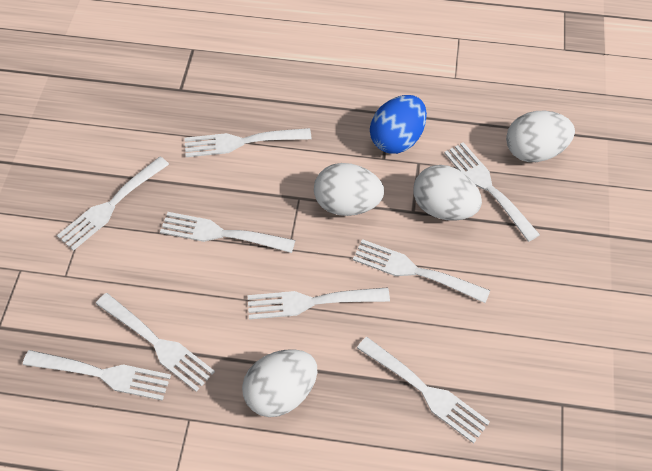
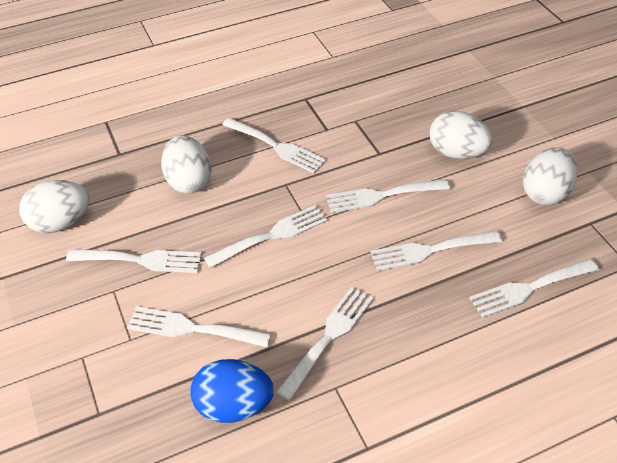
white fork: 9 -> 8

